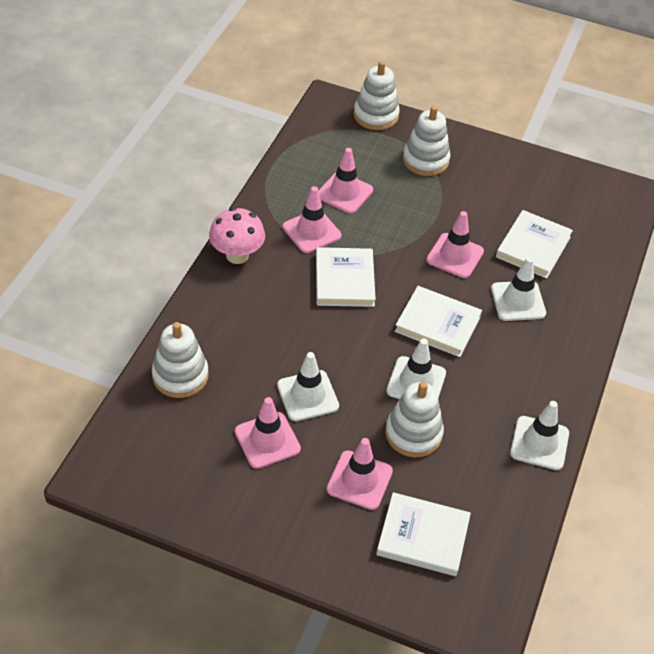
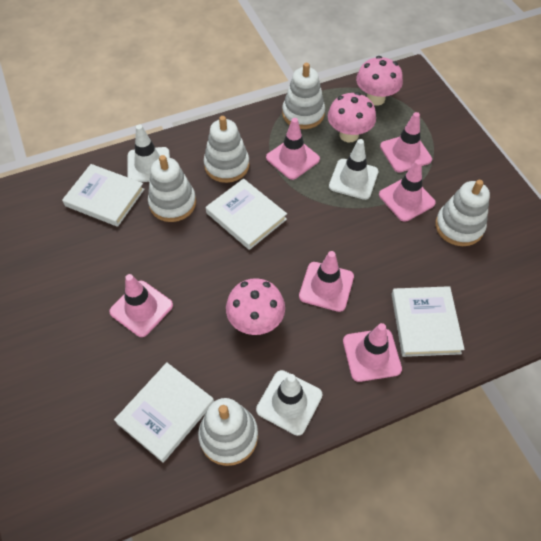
pink mushroom: 1 -> 3
pink traffic cone: 5 -> 6
white stacking toy: 4 -> 5
white traffic cone: 4 -> 3

